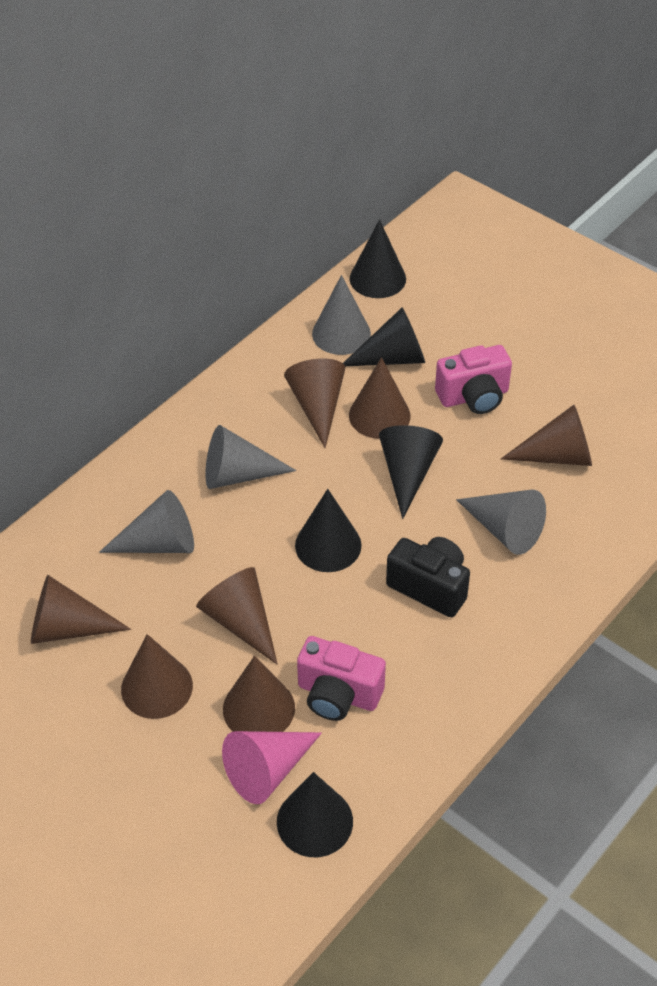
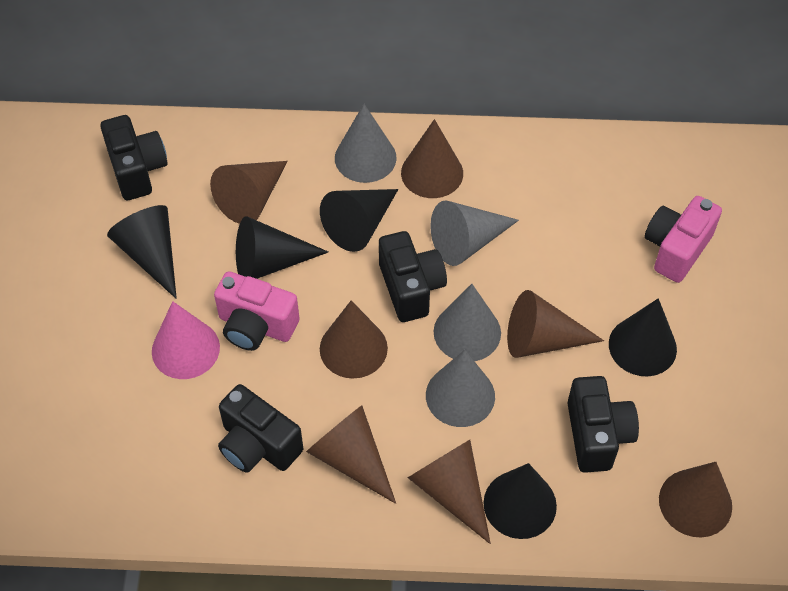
black camera: 1 -> 4

